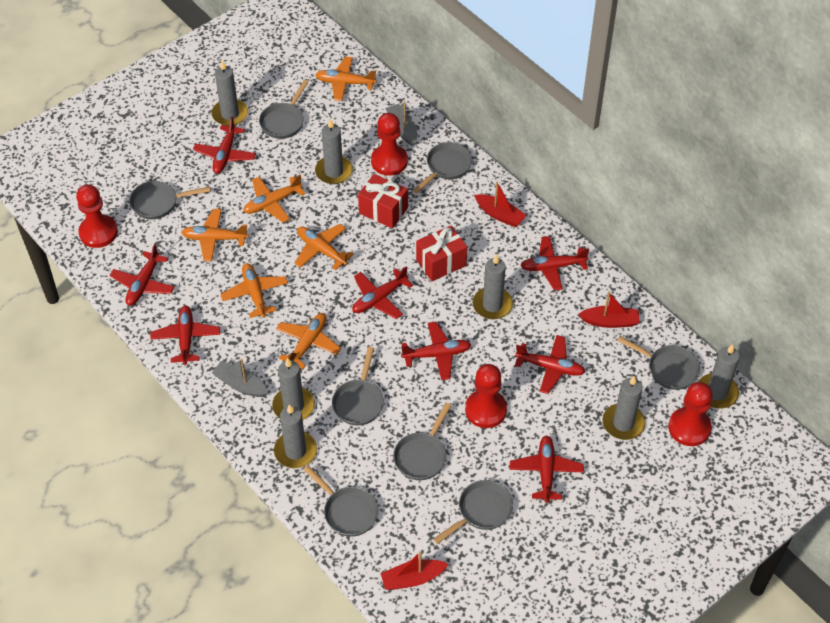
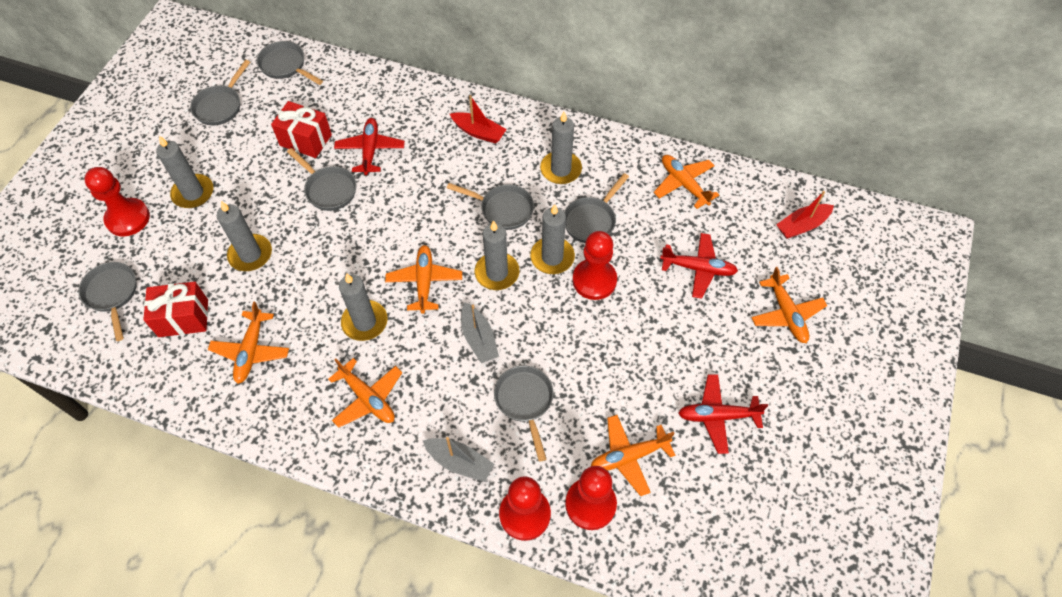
grey candle: 7 -> 6
grey pan: 8 -> 7
red boat: 3 -> 2
red plane: 8 -> 3

